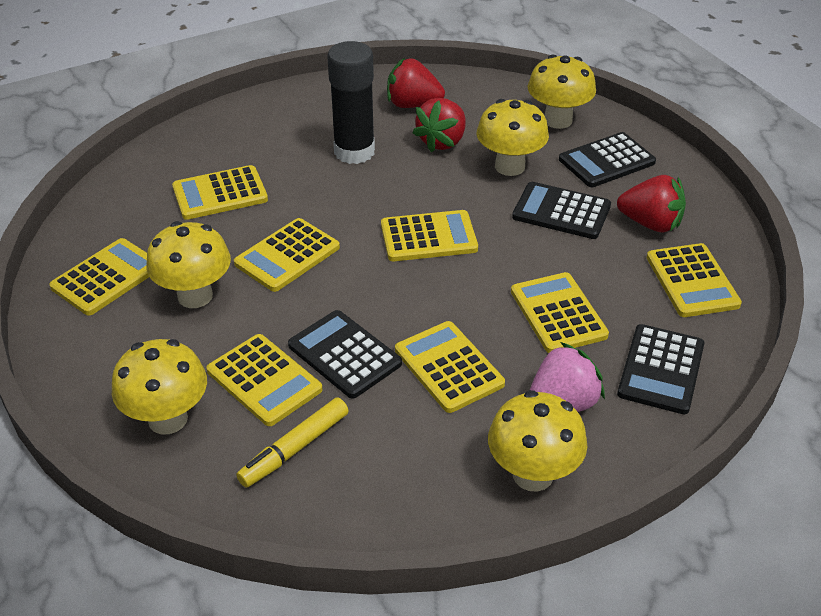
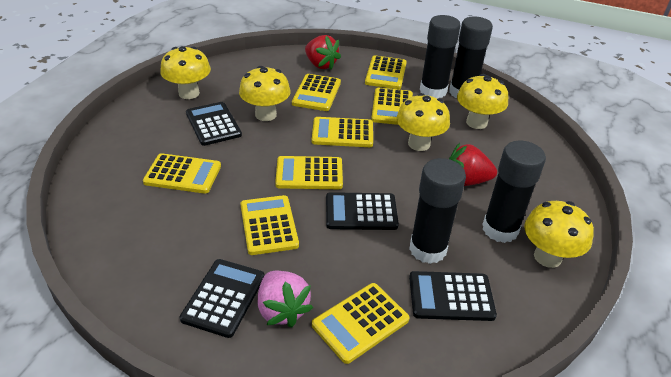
black glue stick: 1 -> 4
red strawberry: 3 -> 2
yellow marker: 1 -> 0

